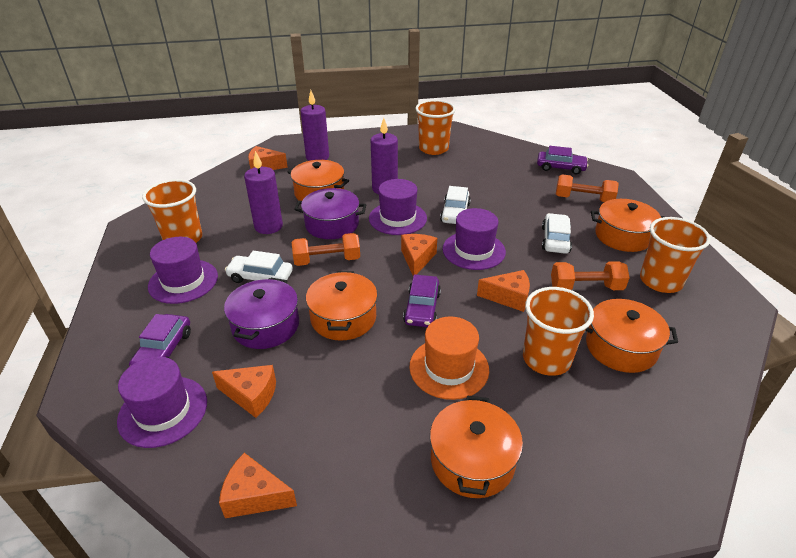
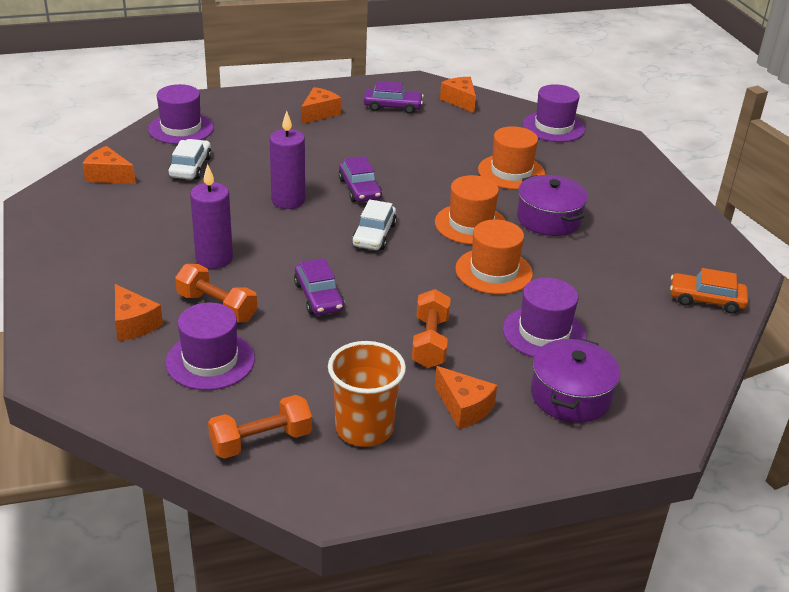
orange car: 0 -> 1
orange cup: 4 -> 1
orange hat: 1 -> 3
orange pot: 5 -> 0
purple candle: 3 -> 2
white car: 3 -> 2

